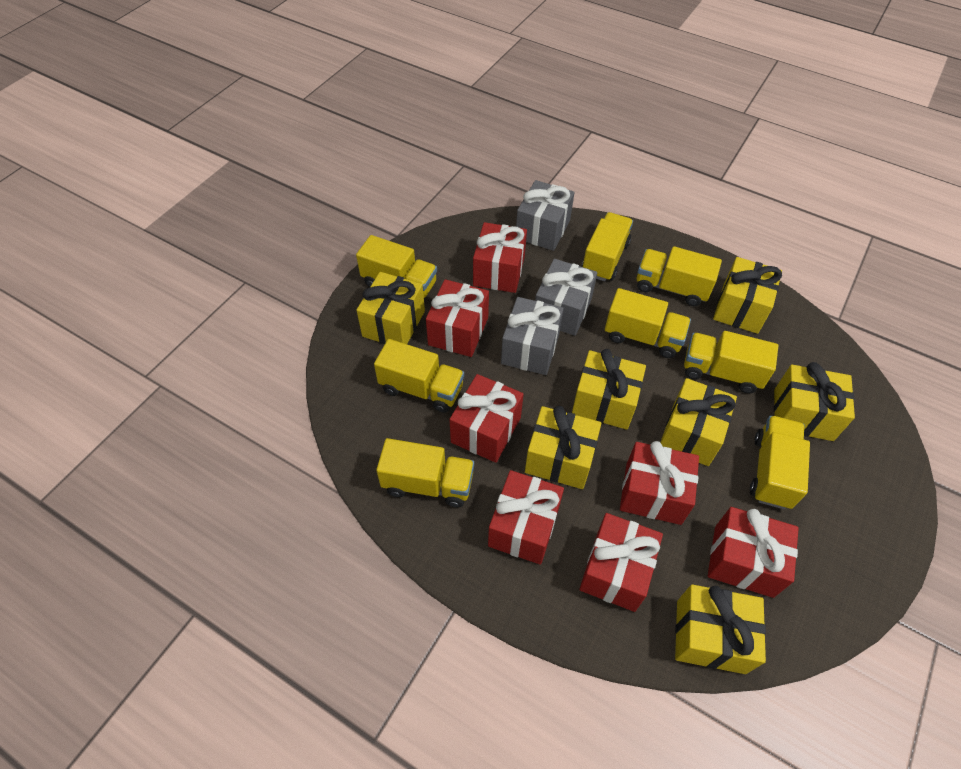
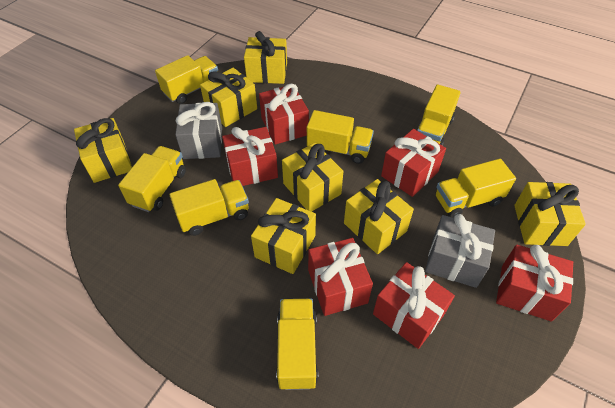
grey gift: 3 -> 2
red gift: 7 -> 6
yellow truck: 8 -> 7

